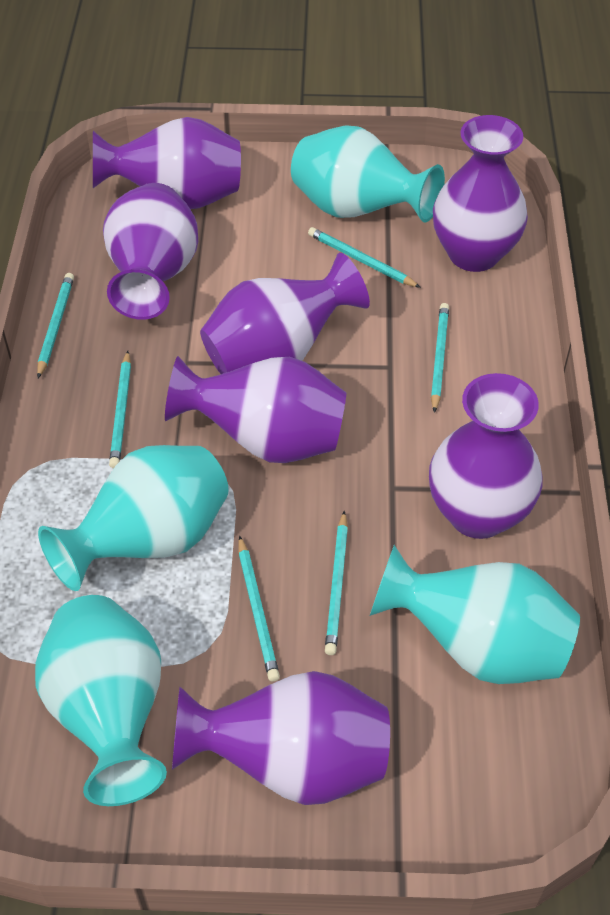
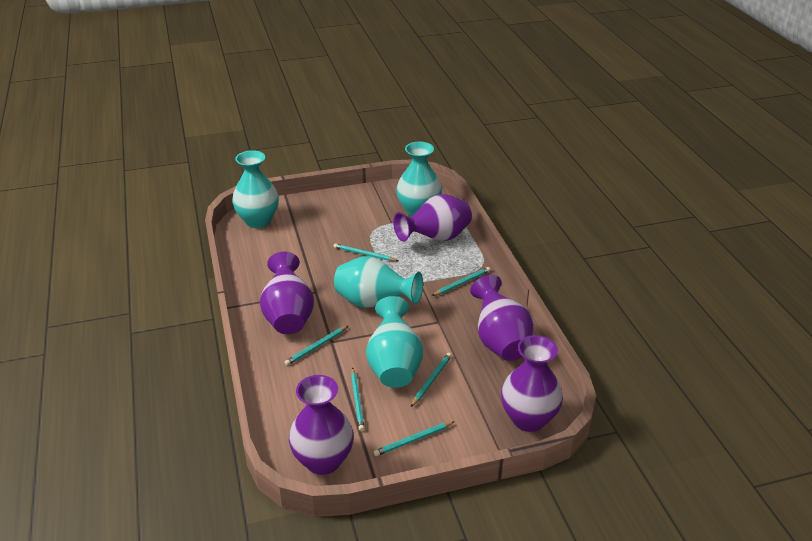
purple vase: 7 -> 5

